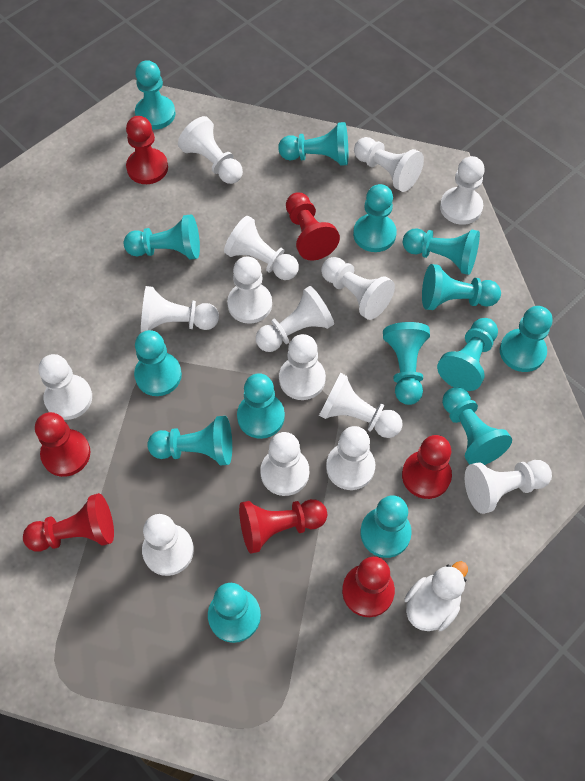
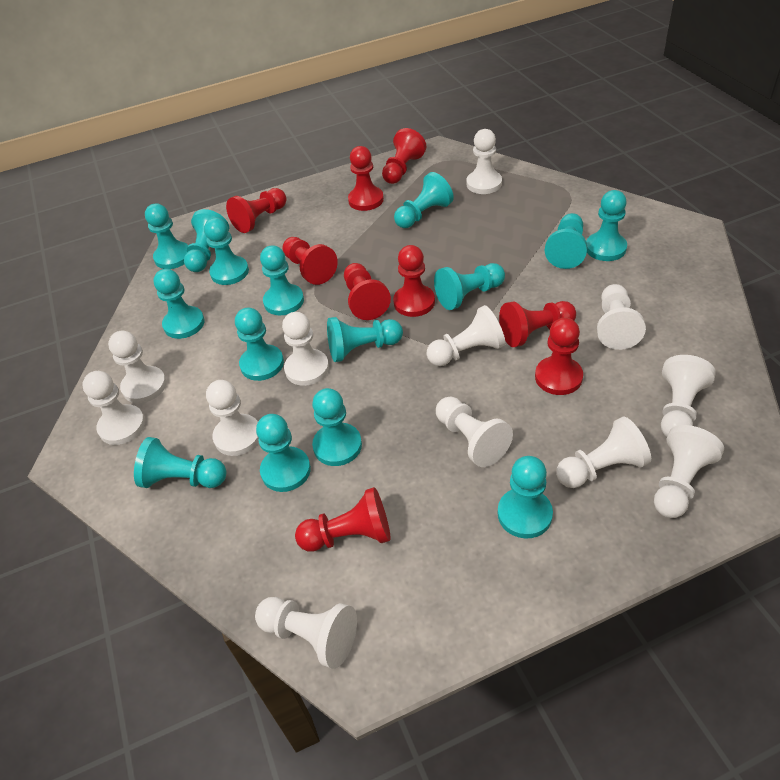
red pawn: 7 -> 9
white duck: 1 -> 0
white pawn: 15 -> 12

